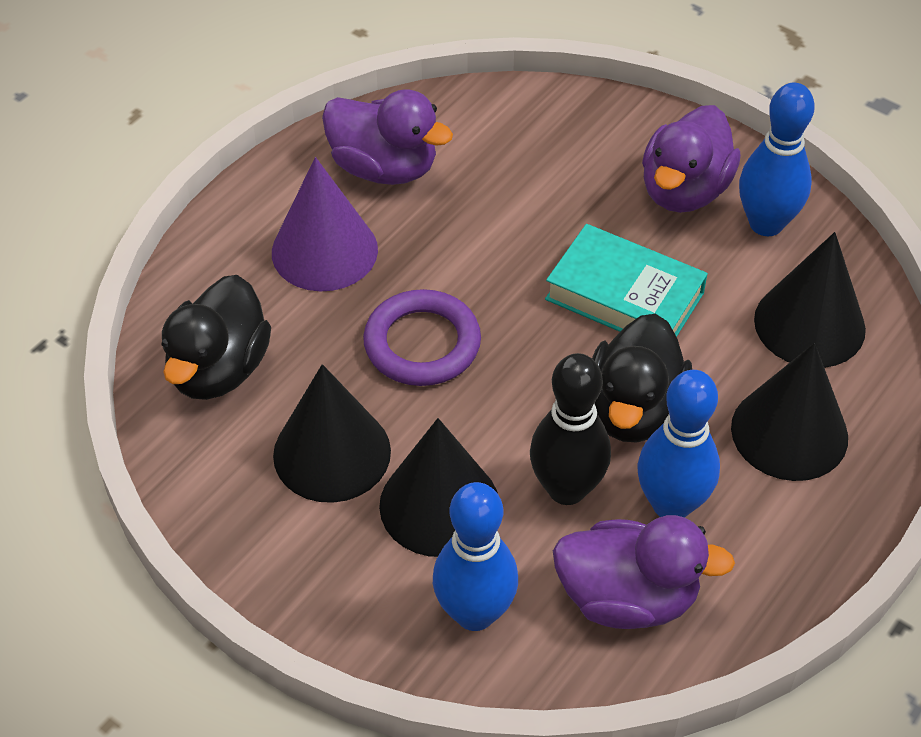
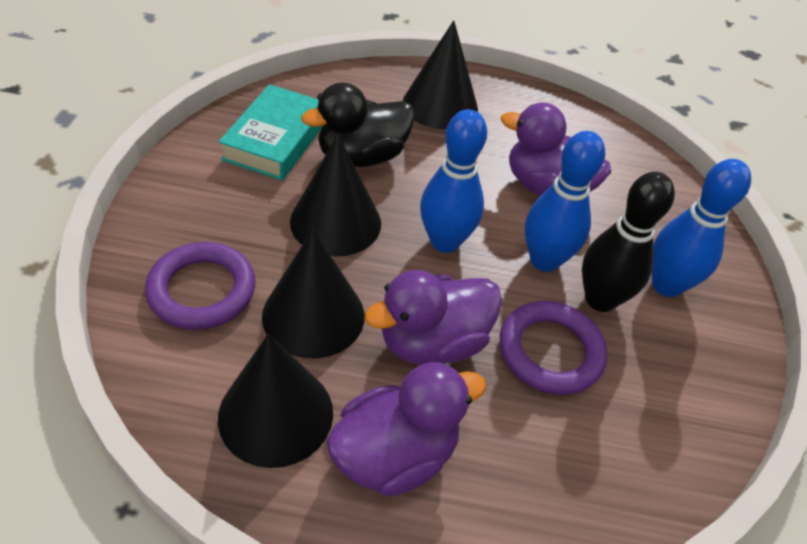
black duck: 2 -> 1
purple cone: 1 -> 0
purple ring: 1 -> 2

